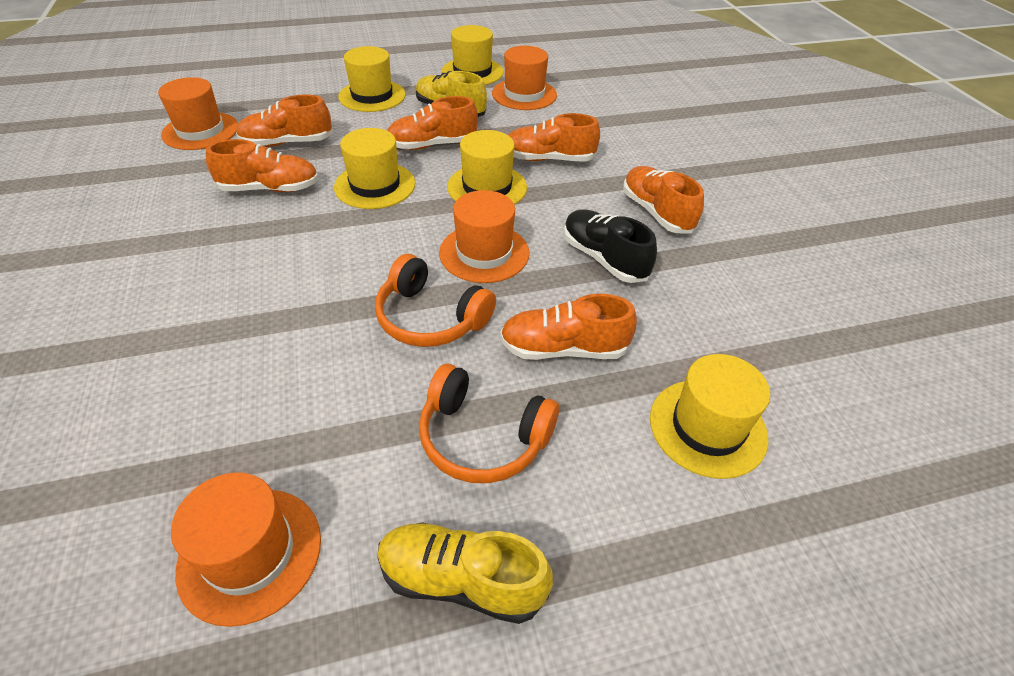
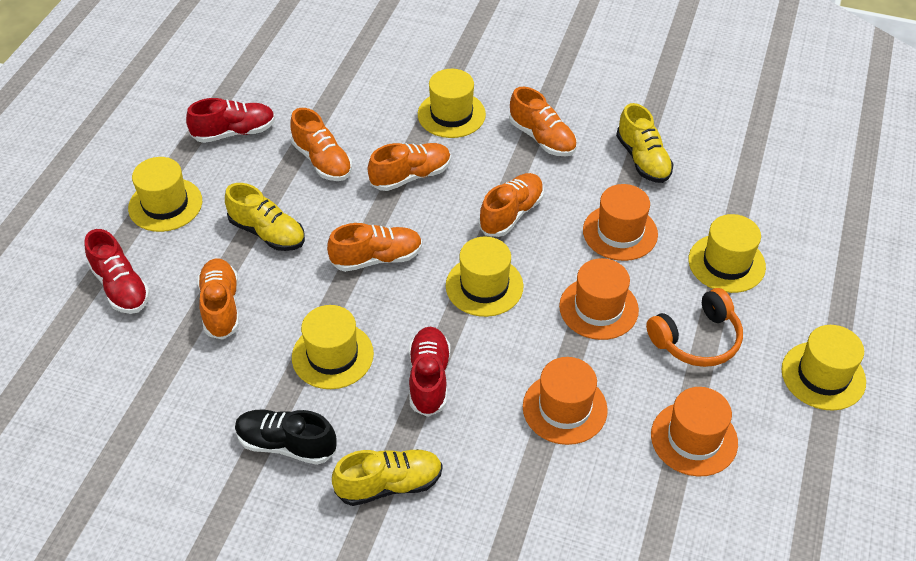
orange headphones: 2 -> 1
red shoe: 0 -> 3
yellow hat: 5 -> 6
yellow shoe: 2 -> 3

